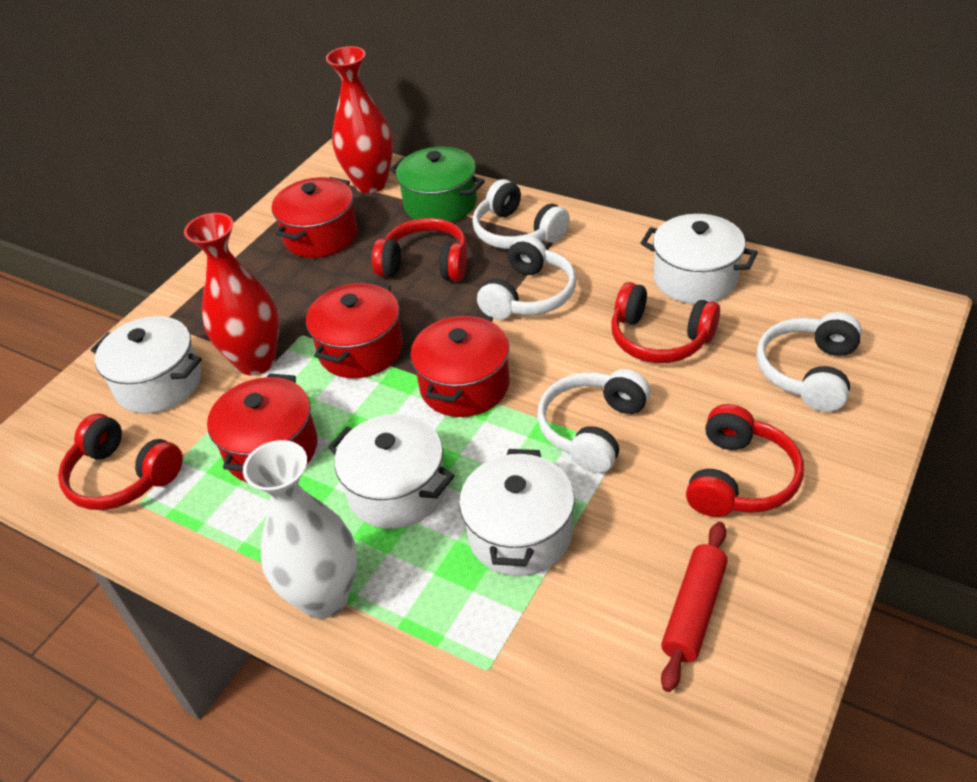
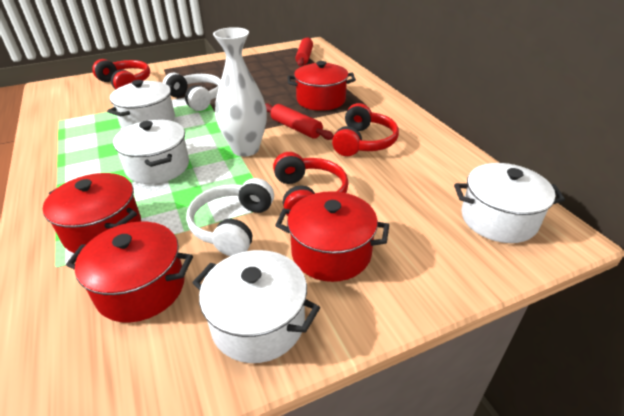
green pot: 1 -> 0
red headphones: 4 -> 3
red rolling pin: 1 -> 2
red vase: 2 -> 0
white headphones: 4 -> 2

